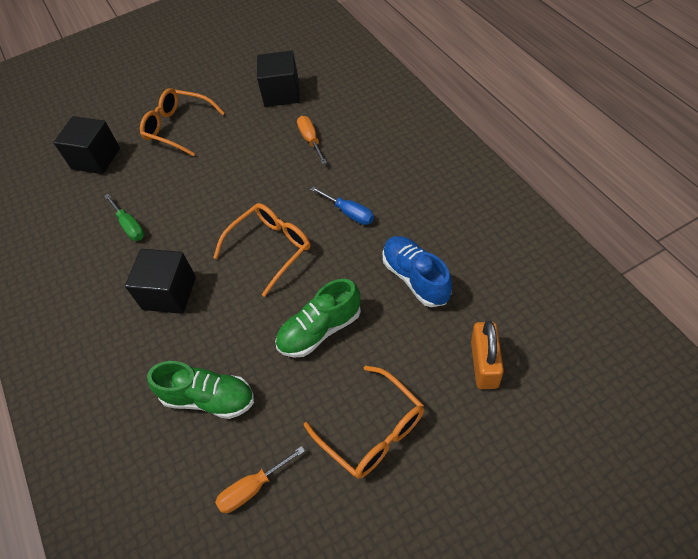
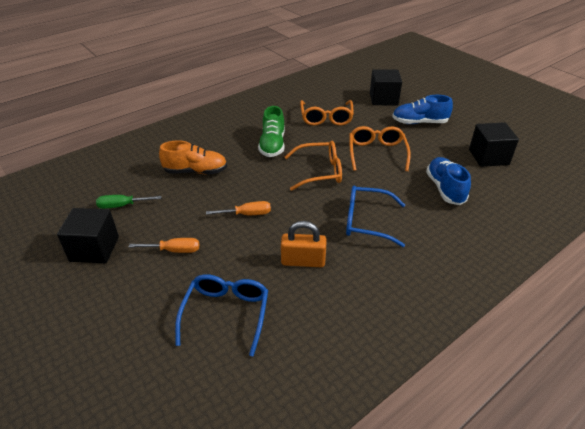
blue glasses: 0 -> 2
blue screwdriver: 1 -> 0
blue shoe: 1 -> 2
green shoe: 2 -> 1
orange shoe: 0 -> 1

